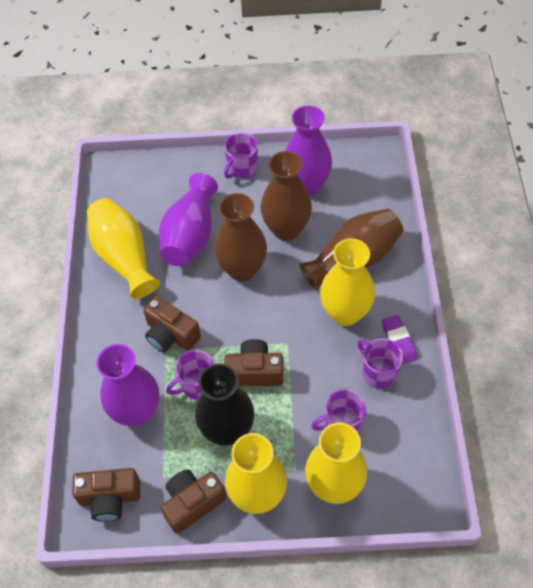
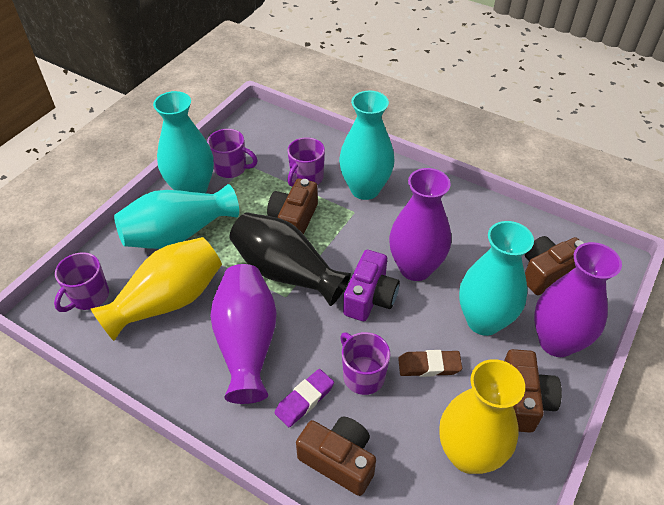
brown eraser: 0 -> 1
brown vase: 3 -> 0
purple camera: 0 -> 1
turquoise vase: 0 -> 4
yellow vase: 4 -> 2

